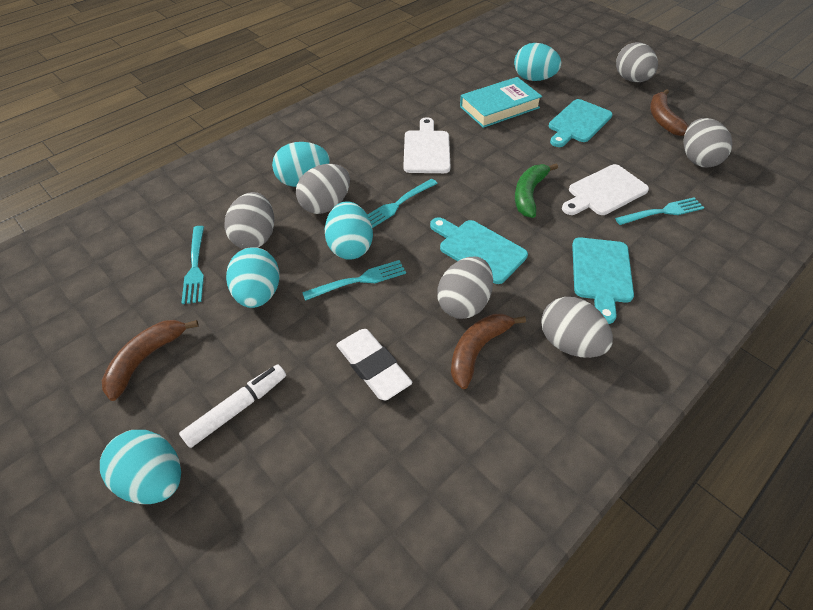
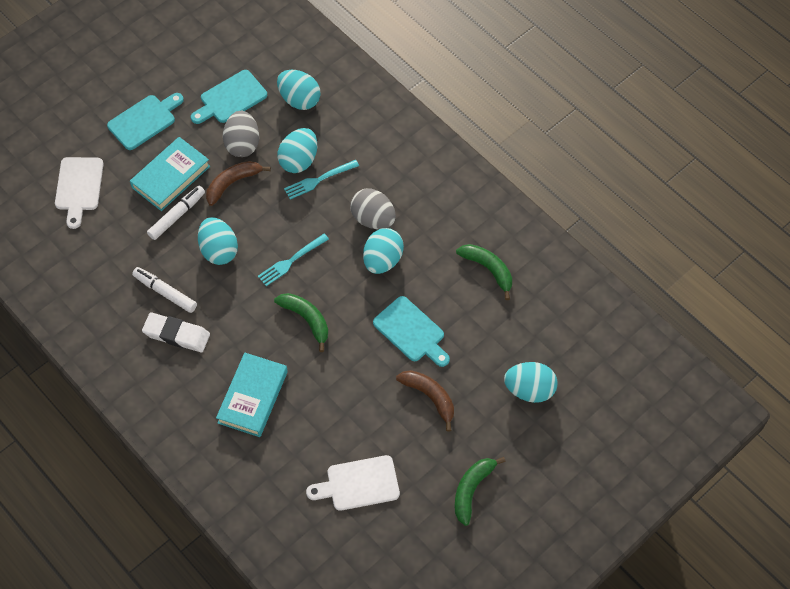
brown banana: 3 -> 2
green banana: 1 -> 3
grey egg: 6 -> 2
turquoise book: 1 -> 2
turquoise fork: 4 -> 2
white marker: 1 -> 2

